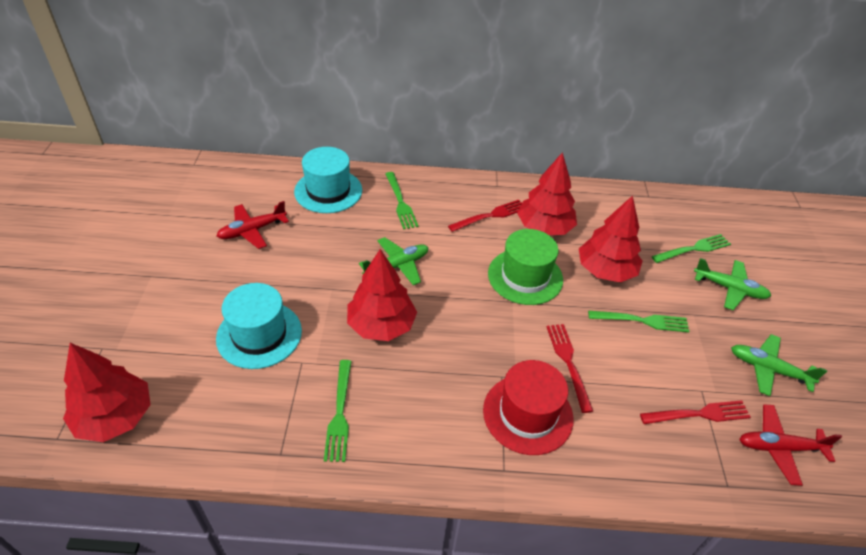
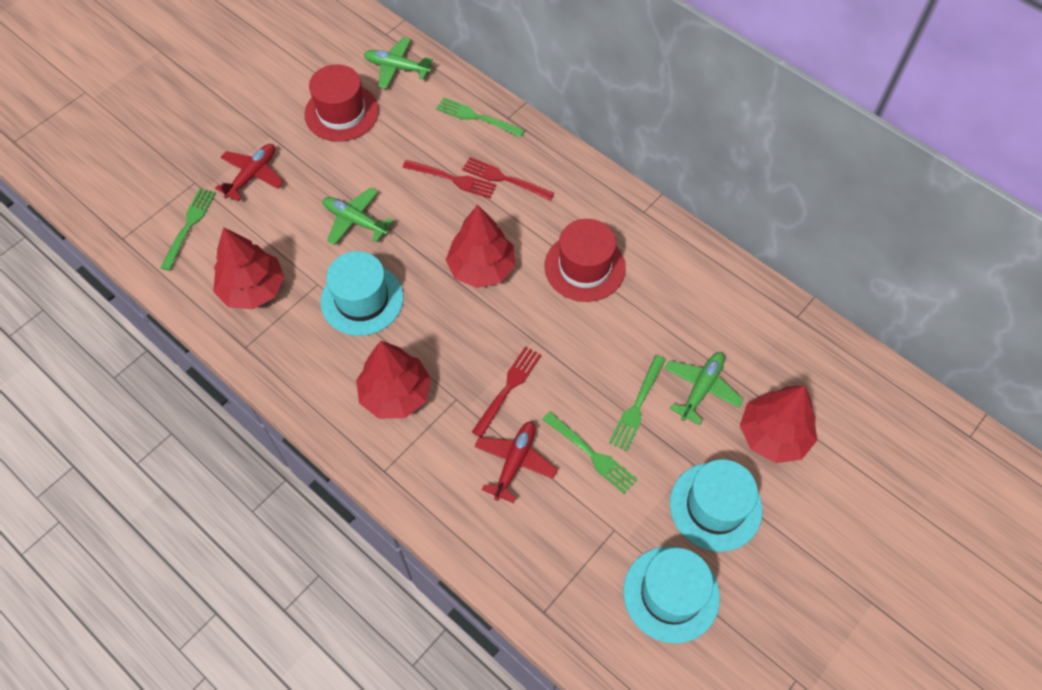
green hat: 1 -> 0
red hat: 1 -> 2
turquoise hat: 2 -> 3

